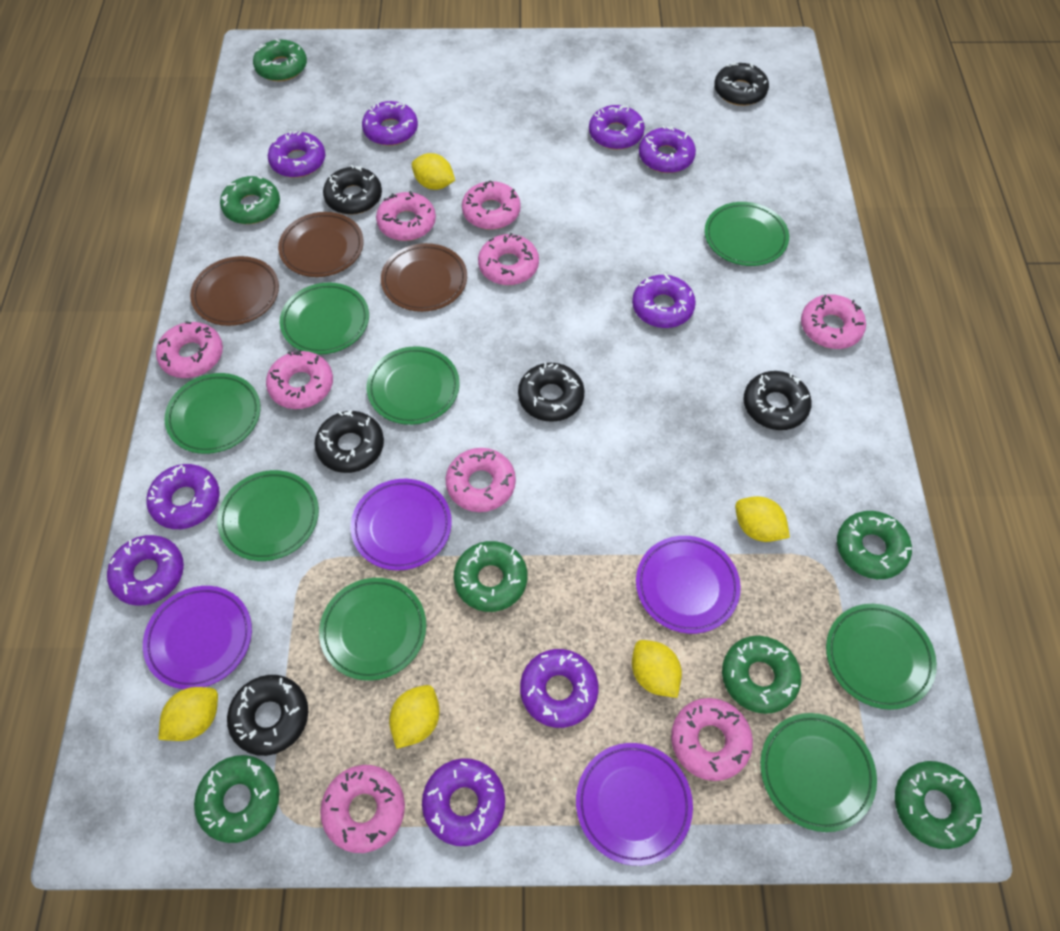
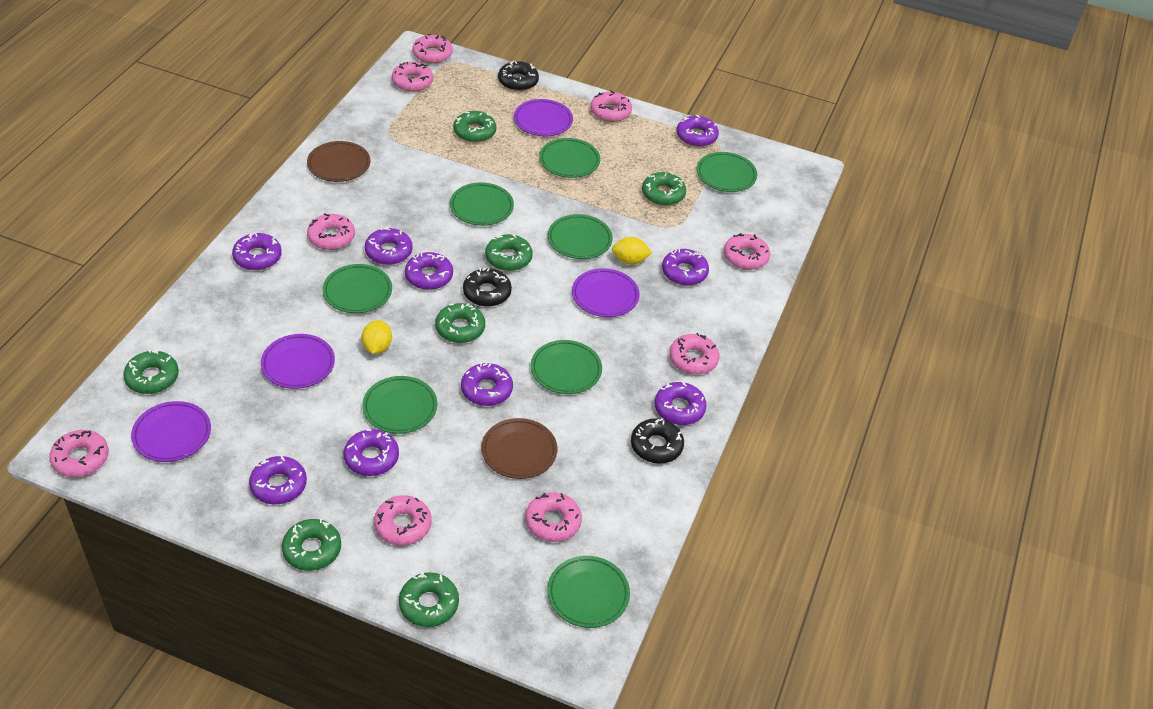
black donut: 6 -> 3
brown plate: 3 -> 2
yellow lemon: 5 -> 2

